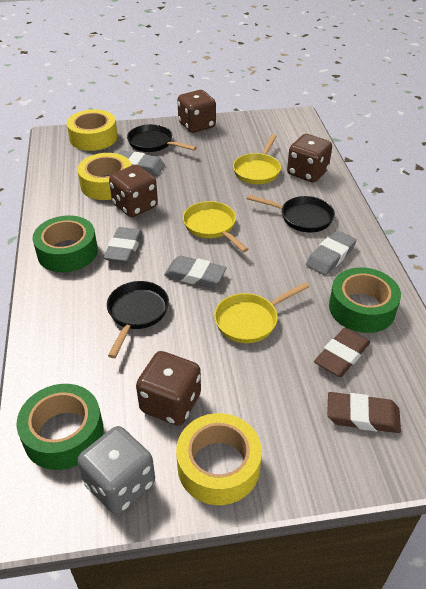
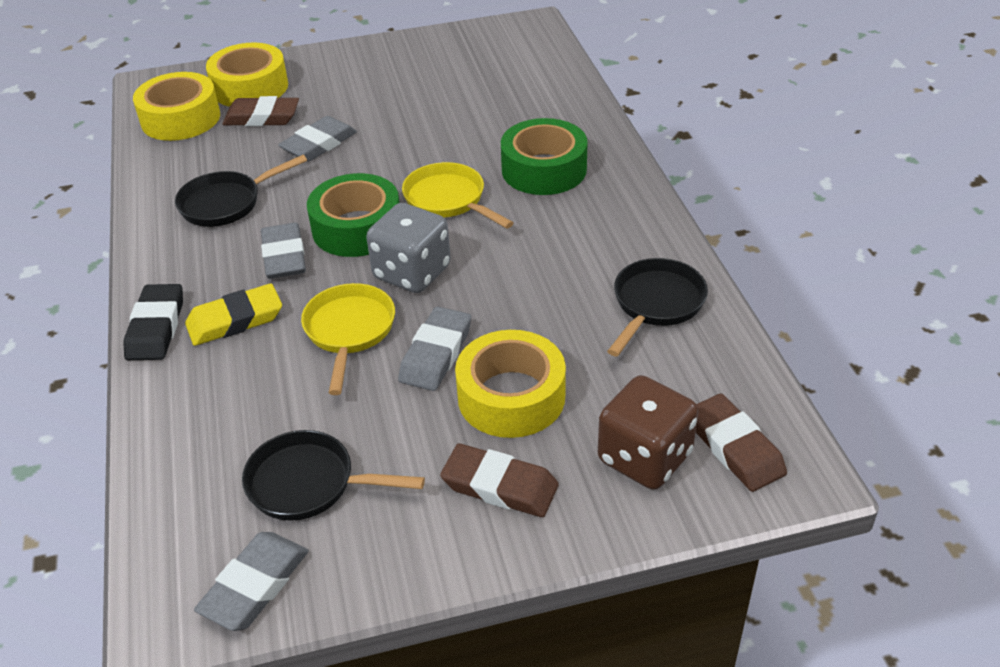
black eraser: 0 -> 1
brown dice: 4 -> 1
brown eraser: 2 -> 3
green tape: 3 -> 2
yellow eraser: 0 -> 1
yellow pan: 3 -> 2

